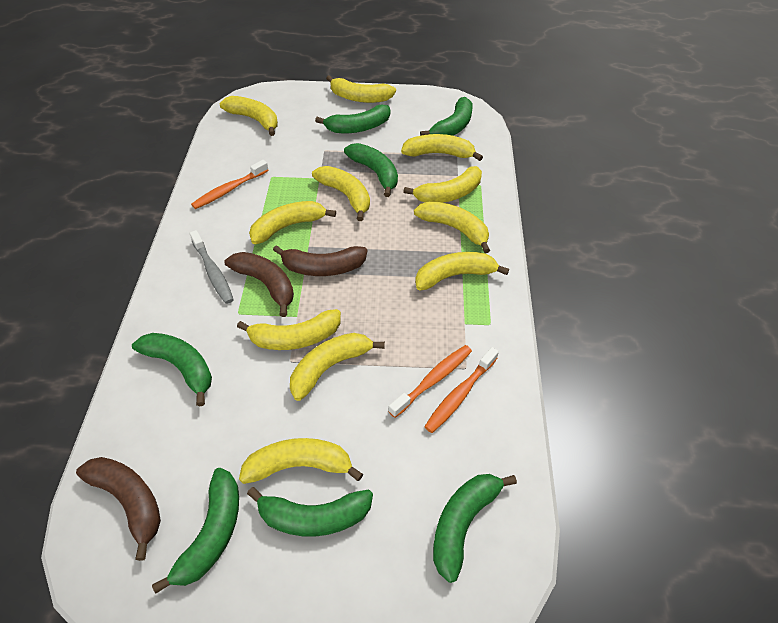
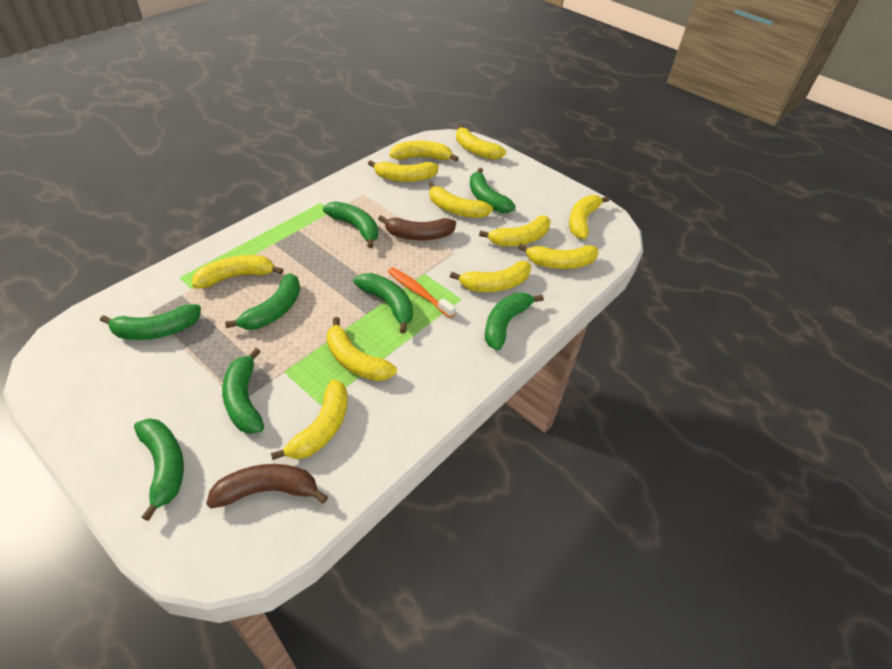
brown banana: 3 -> 2
green banana: 7 -> 8
grey toothbrush: 1 -> 0
orange toothbrush: 3 -> 1

